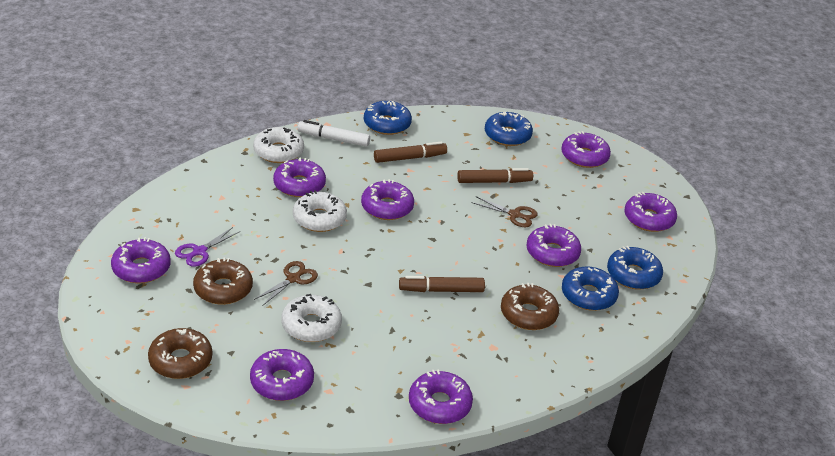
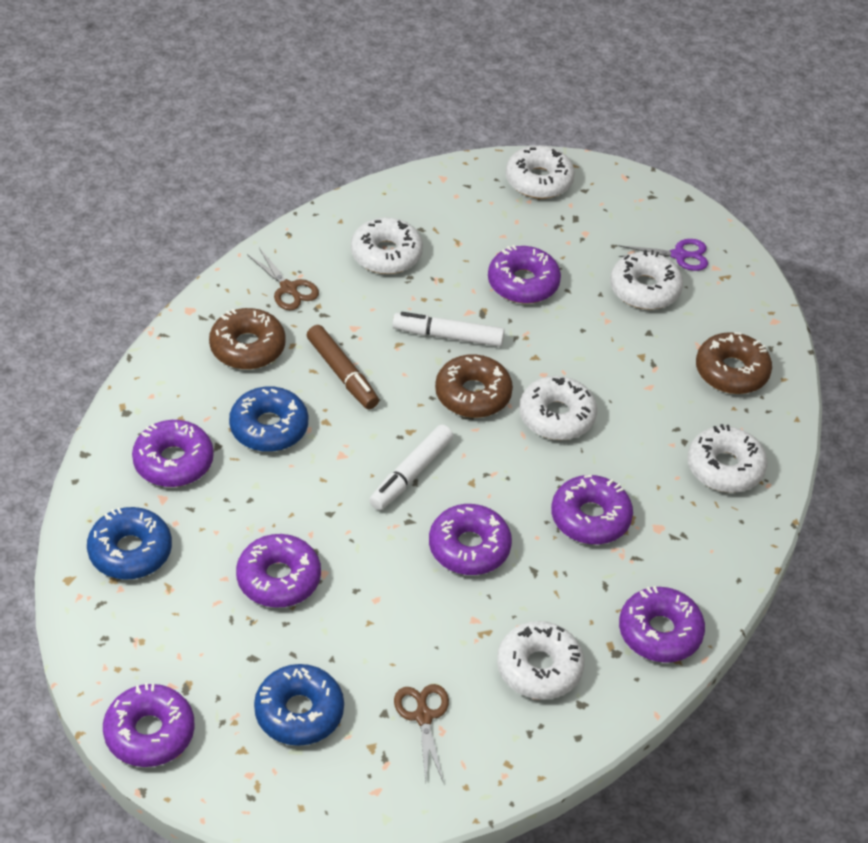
blue donut: 4 -> 3
brown marker: 3 -> 1
purple donut: 8 -> 7
white donut: 3 -> 6
white marker: 1 -> 2

